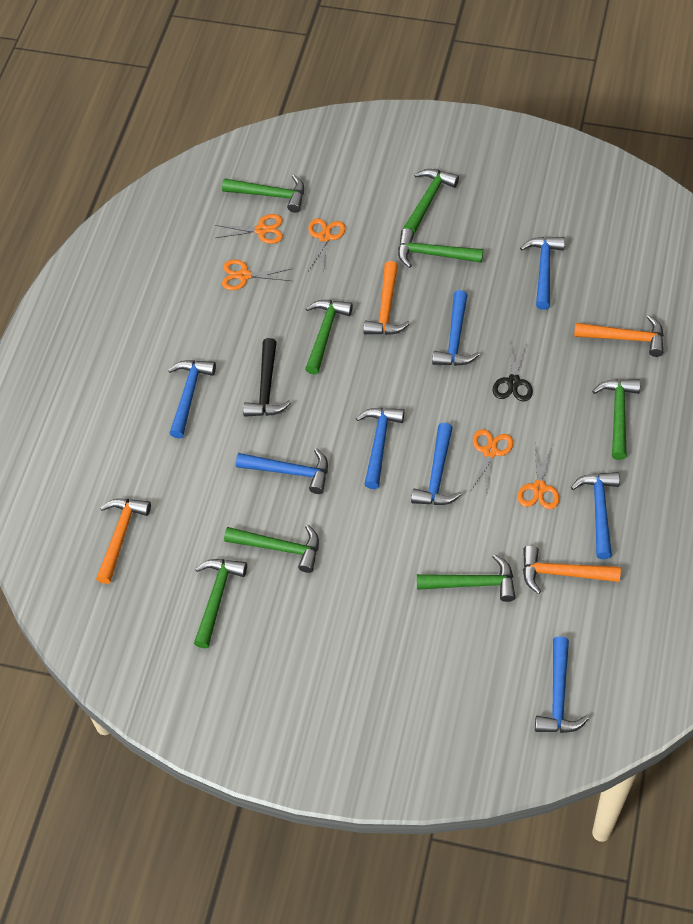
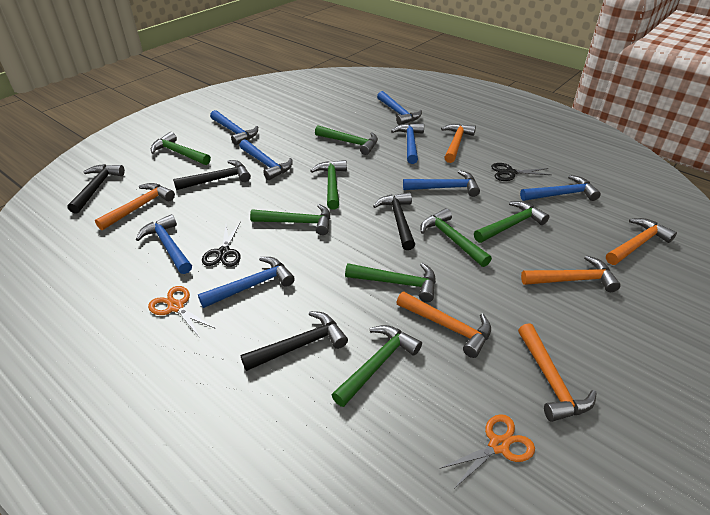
black hammer: 1 -> 4
black scissors: 1 -> 2
orange hammer: 4 -> 6
orange scissors: 5 -> 2

